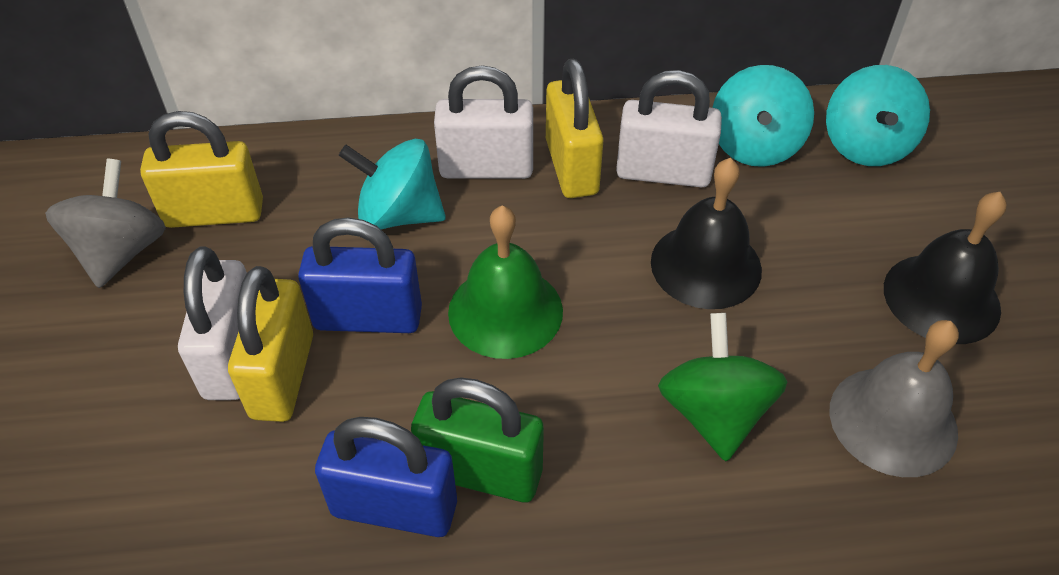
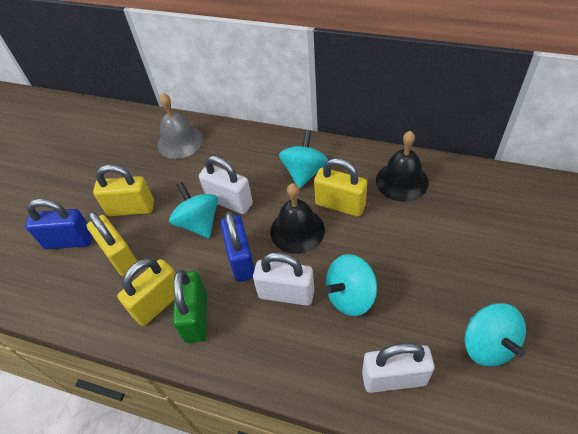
green bell: 1 -> 0
green spinning top: 1 -> 0
grey spinning top: 1 -> 0
turquoise spinning top: 3 -> 4
yellow padlock: 3 -> 4

